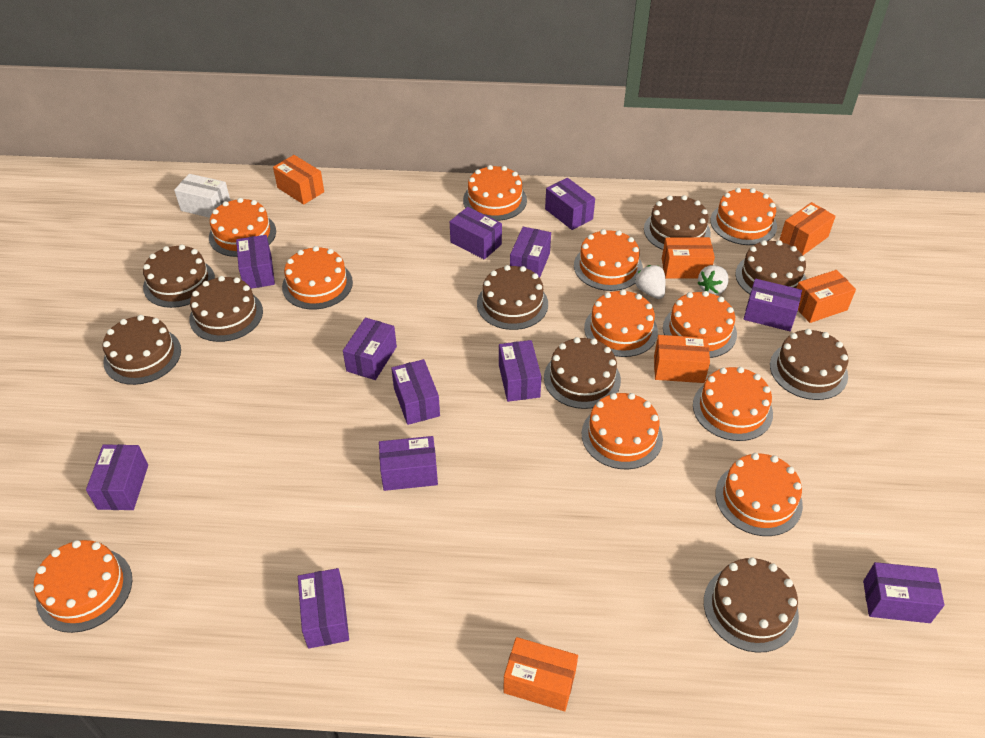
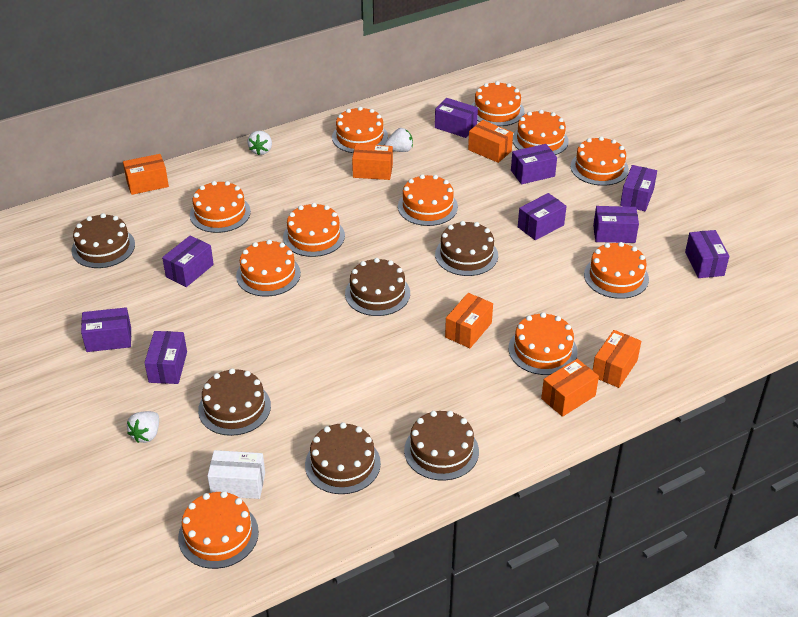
brown cake: 9 -> 6
purple box: 12 -> 9
white strawberry: 2 -> 3

